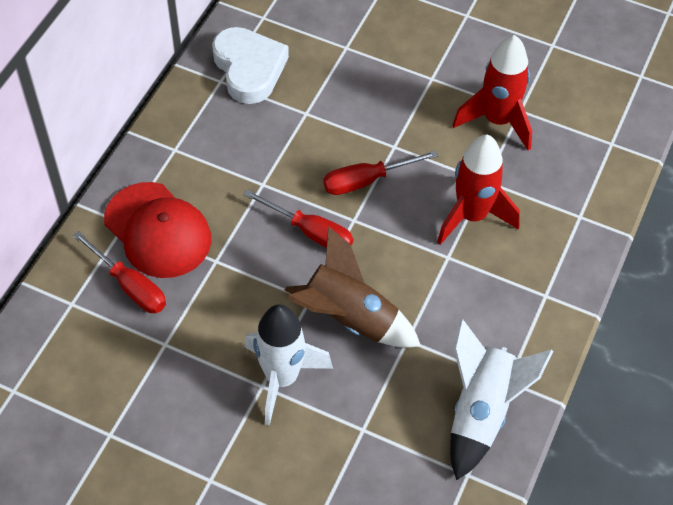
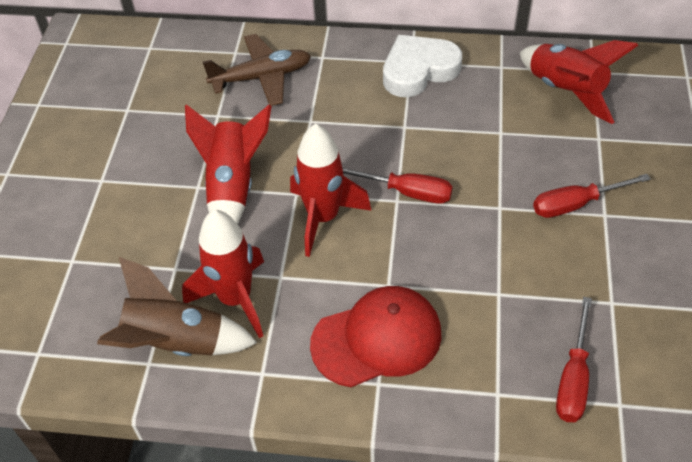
brown plane: 0 -> 1
red rocket: 2 -> 4
white rocket: 2 -> 0

